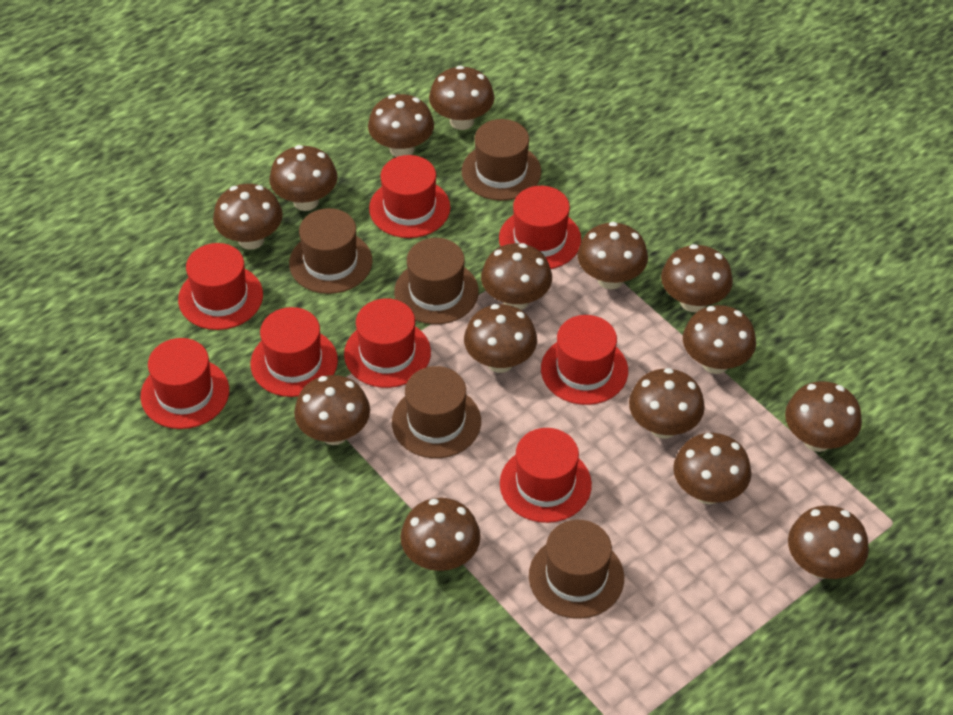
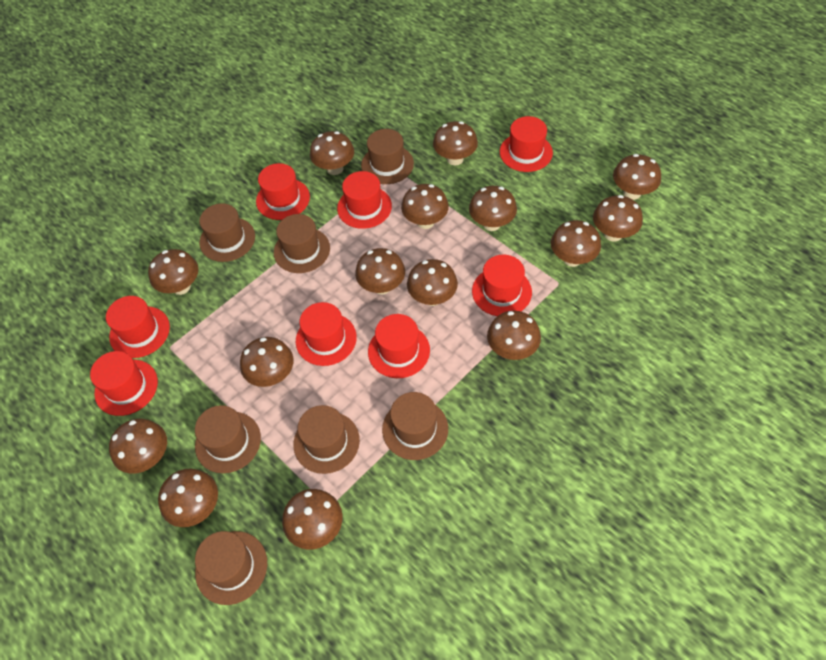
brown hat: 5 -> 7

